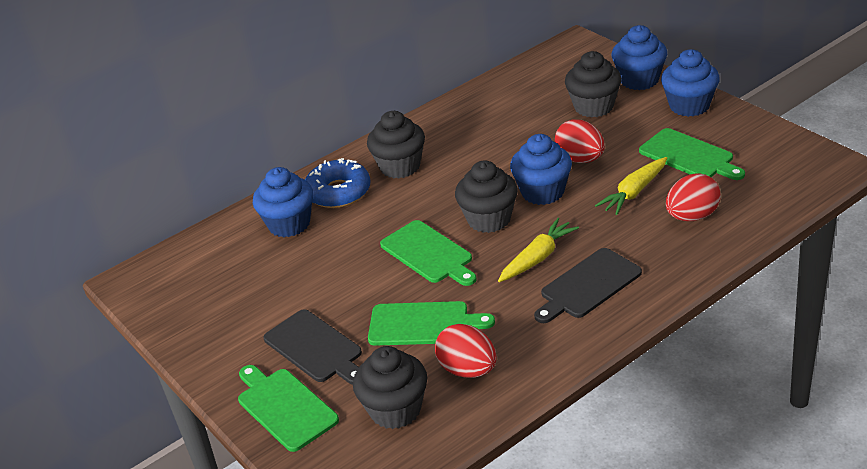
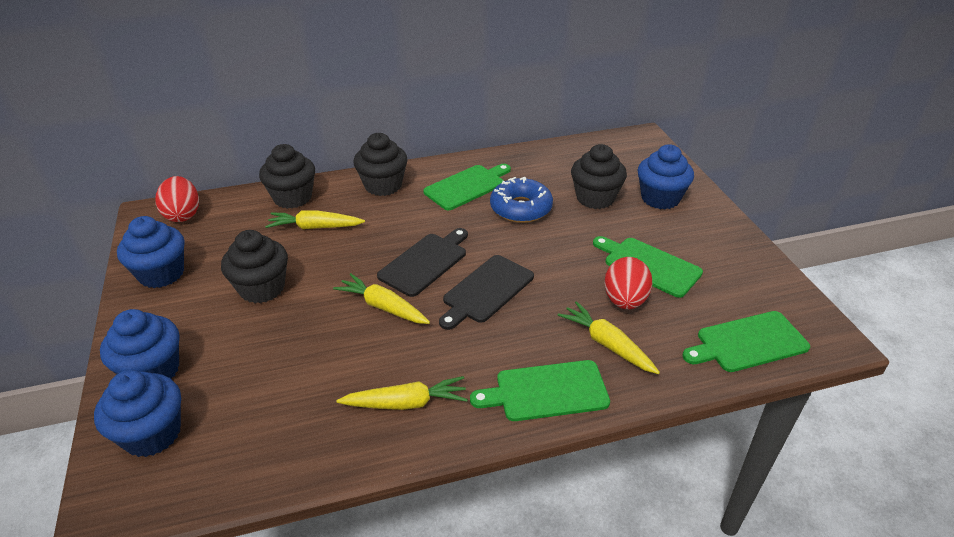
red egg: 3 -> 2
yellow carrot: 2 -> 4

